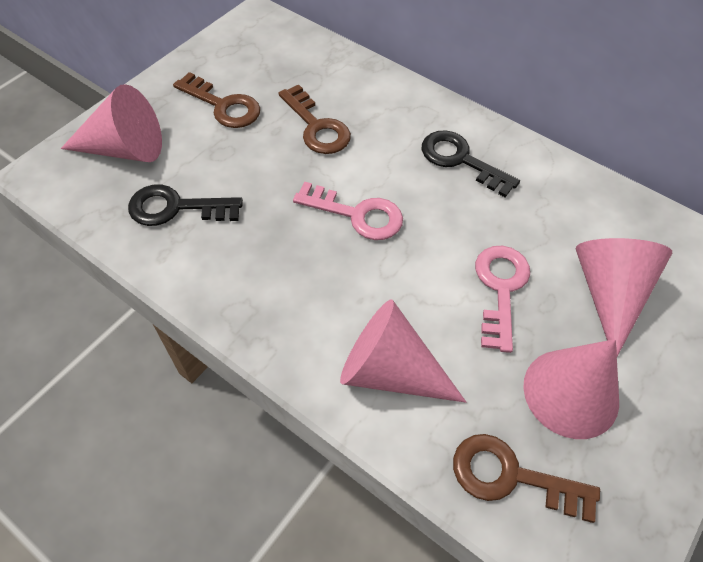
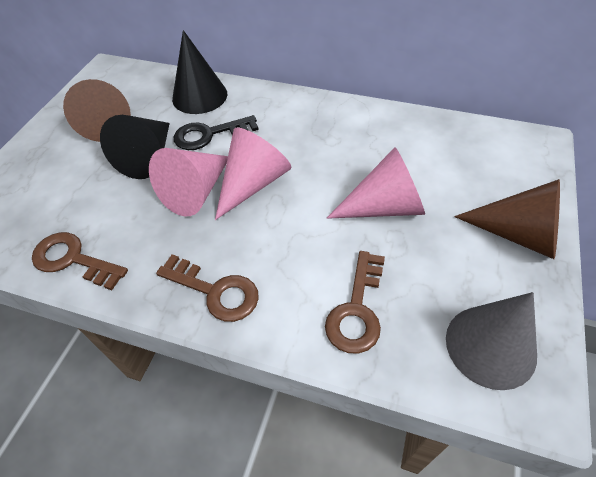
black cone: 0 -> 2
black key: 2 -> 1
brown cone: 0 -> 2
grey cone: 0 -> 1
pink cone: 4 -> 3
pink key: 2 -> 0

